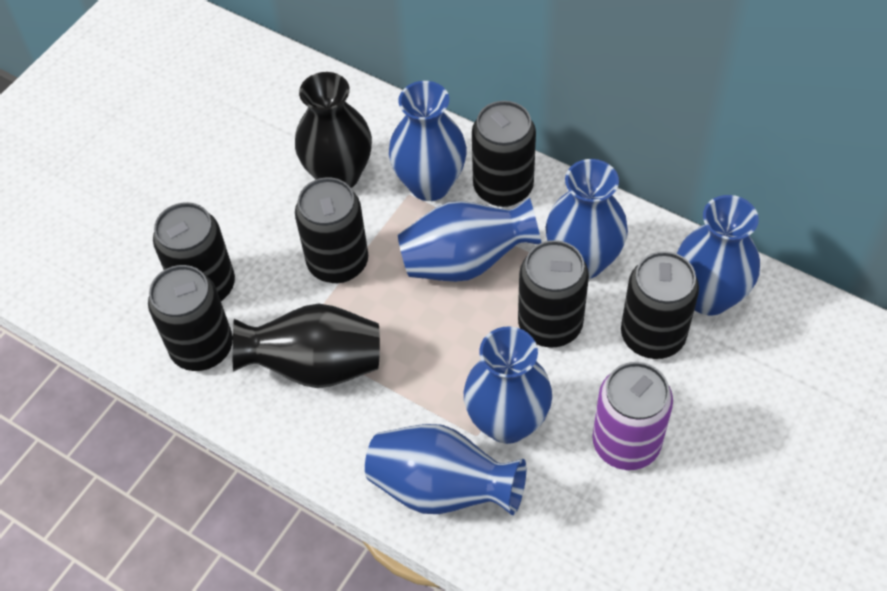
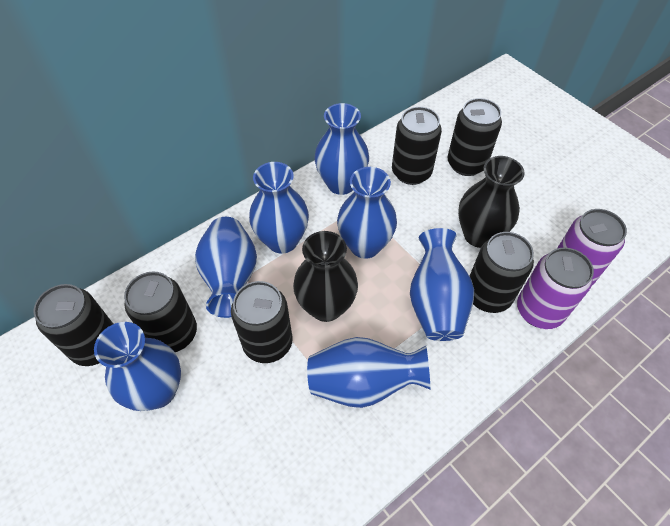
blue vase: 6 -> 7
purple can: 1 -> 2

